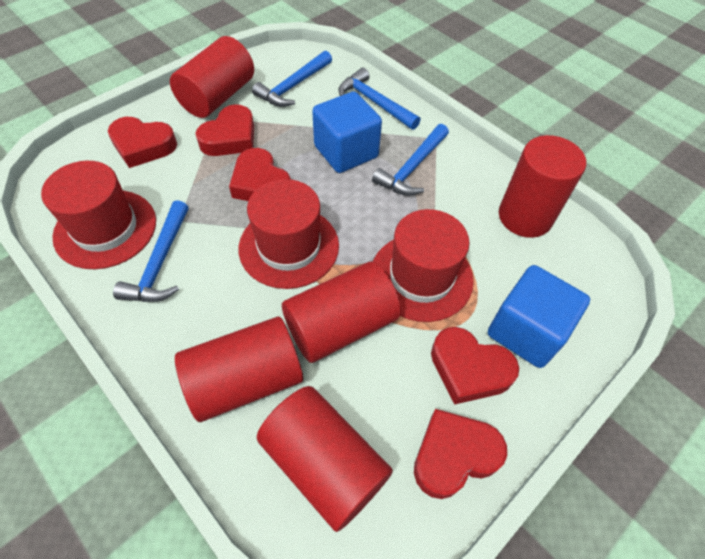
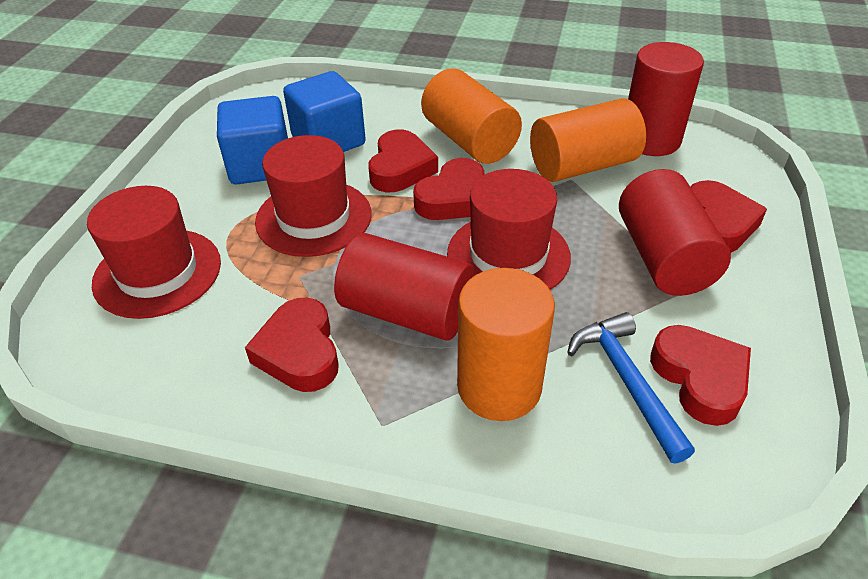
blue hammer: 4 -> 1
orange cylinder: 0 -> 3
red cylinder: 5 -> 3

